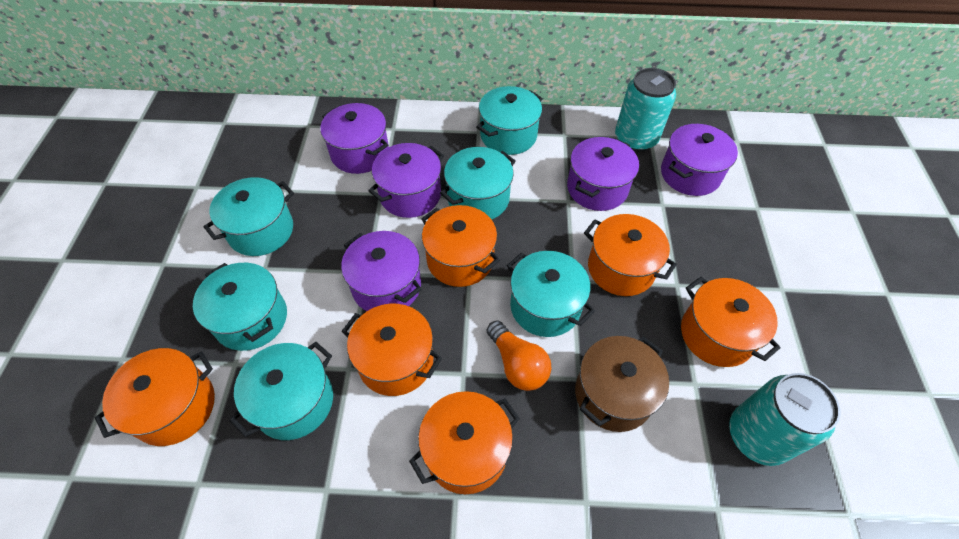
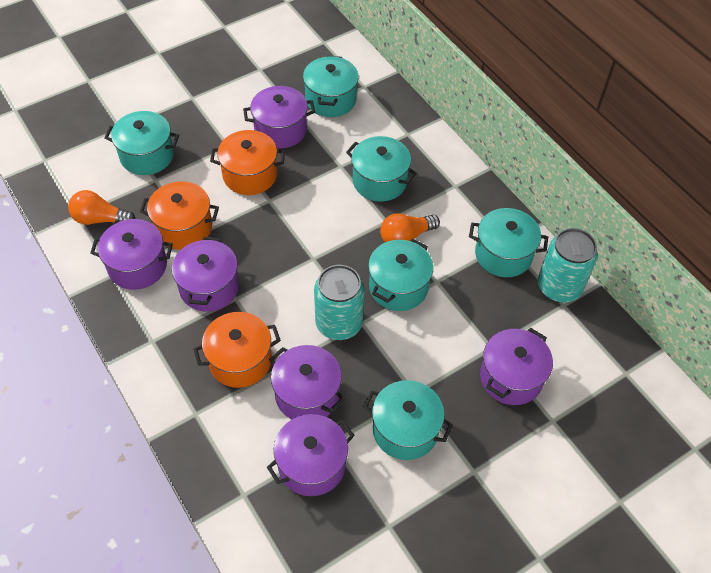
brown pot: 1 -> 0
orange light bulb: 1 -> 2
orange pot: 6 -> 3
purple pot: 5 -> 6

